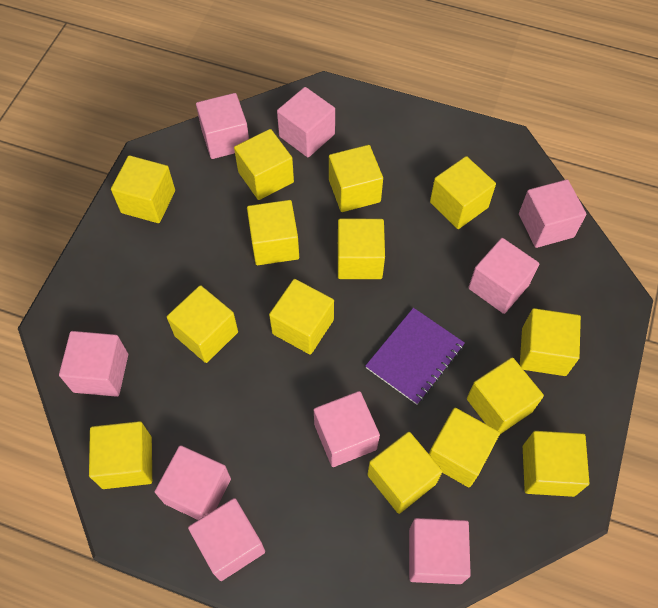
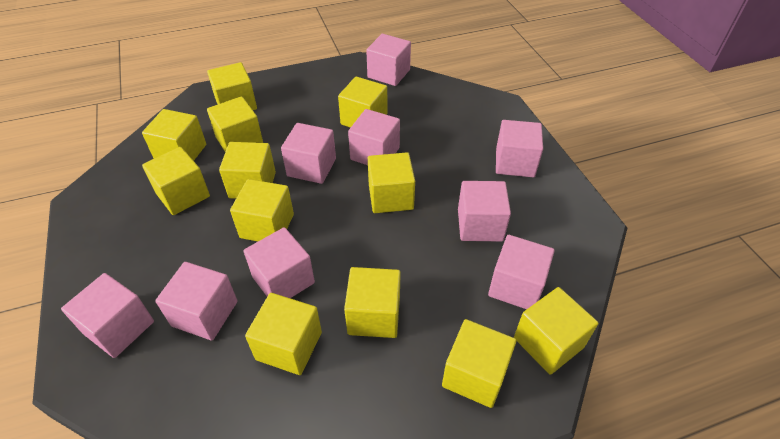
purple notebook: 1 -> 0
yellow cube: 14 -> 12

